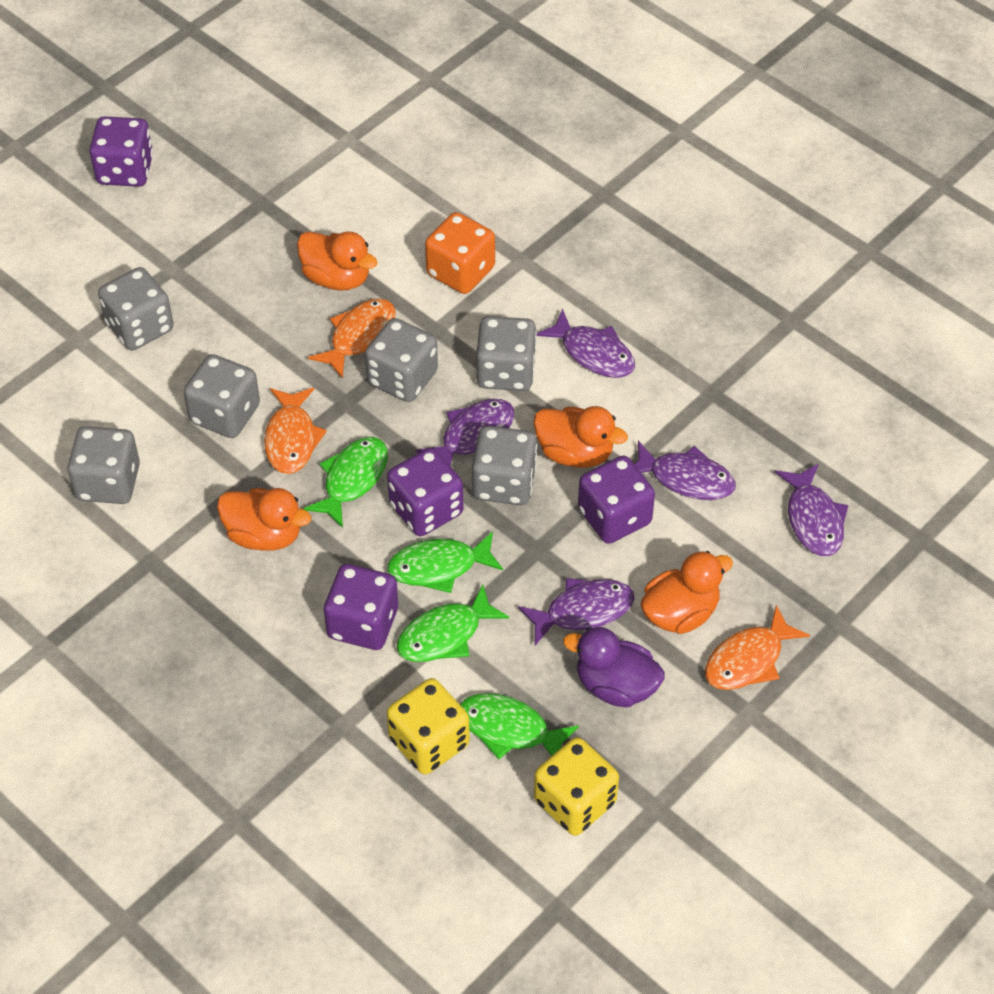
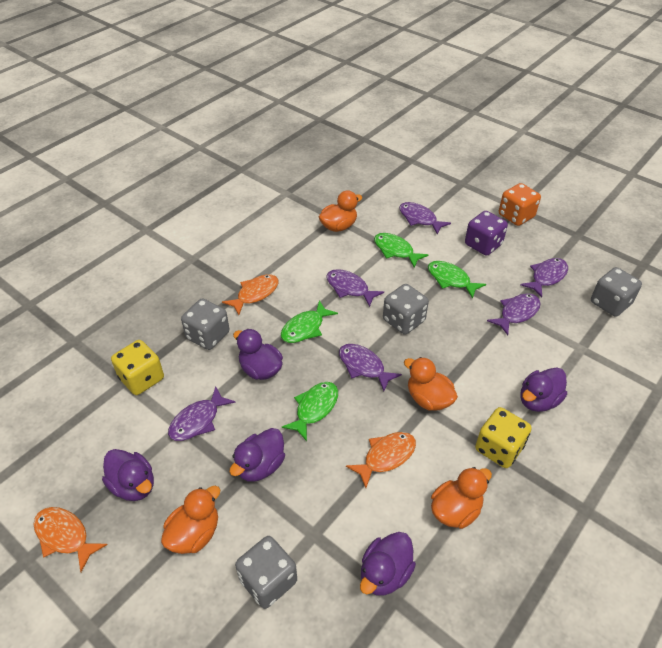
grey dice: 6 -> 4
purple dice: 4 -> 1
purple duck: 1 -> 5
purple fish: 5 -> 6

